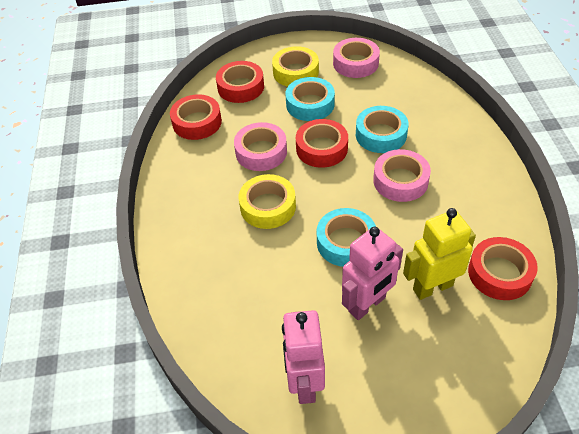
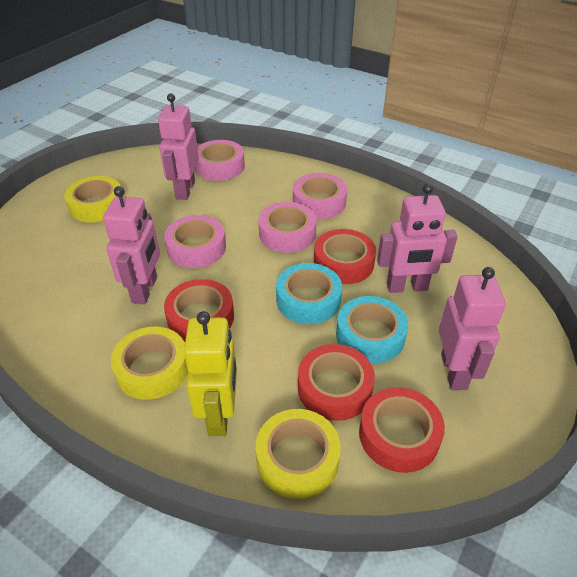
pink robot: 2 -> 4
pink tape: 3 -> 4
turquoise tape: 3 -> 2
yellow tape: 2 -> 3

